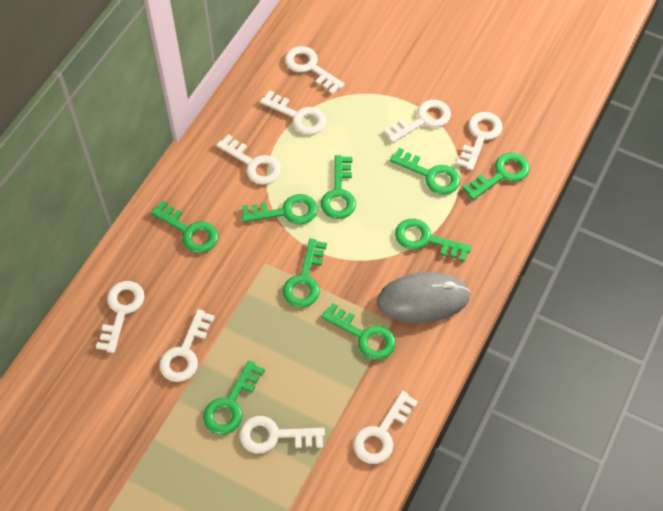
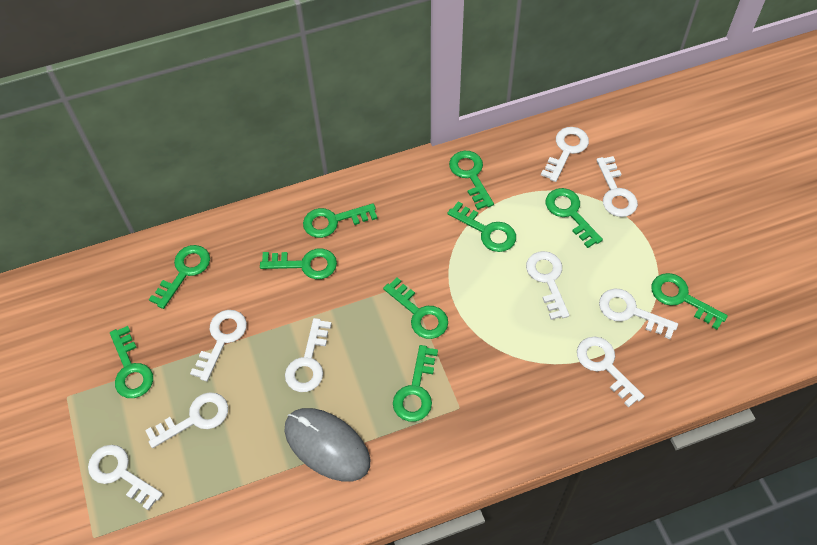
green key: 9 -> 10

